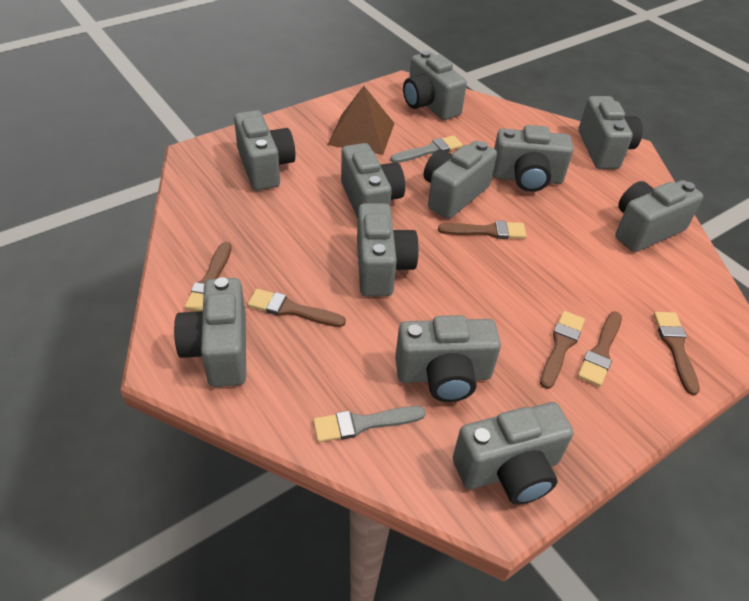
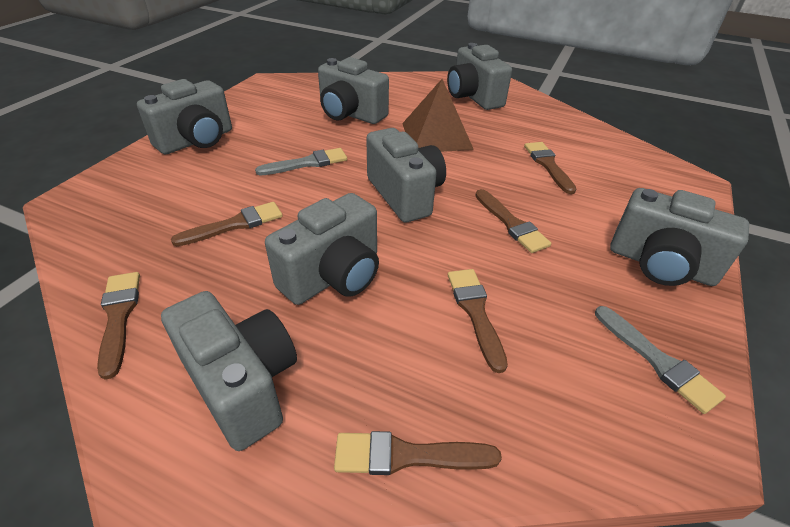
grey camera: 11 -> 7

